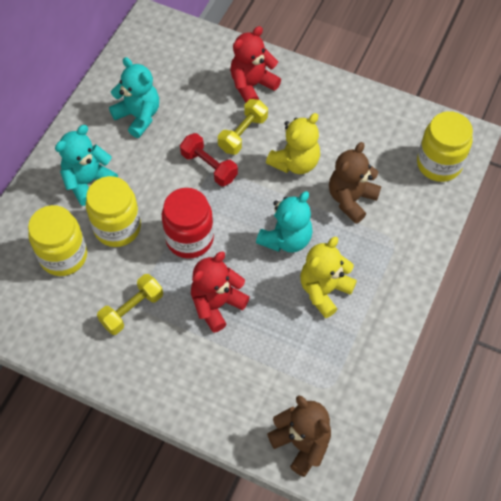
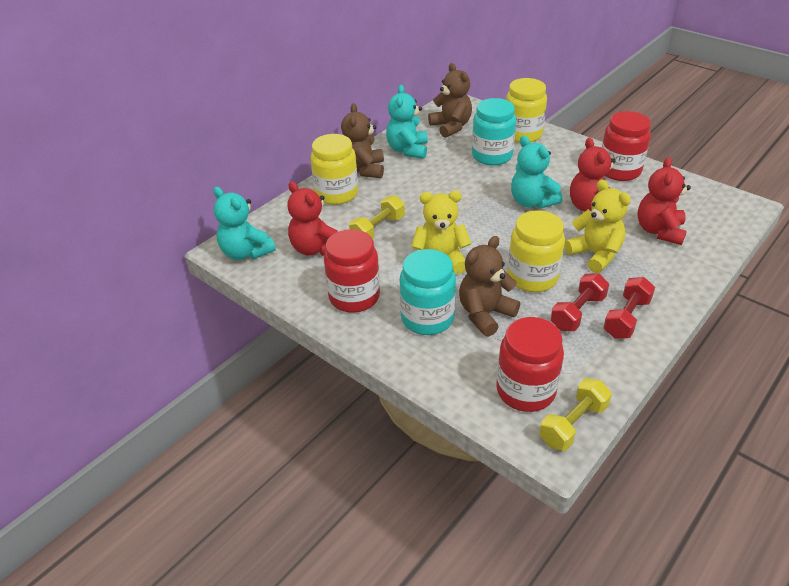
brown teddy bear: 2 -> 3
red dumbbell: 1 -> 2
red jar: 1 -> 3
red teddy bear: 2 -> 3
turquoise jar: 0 -> 2

